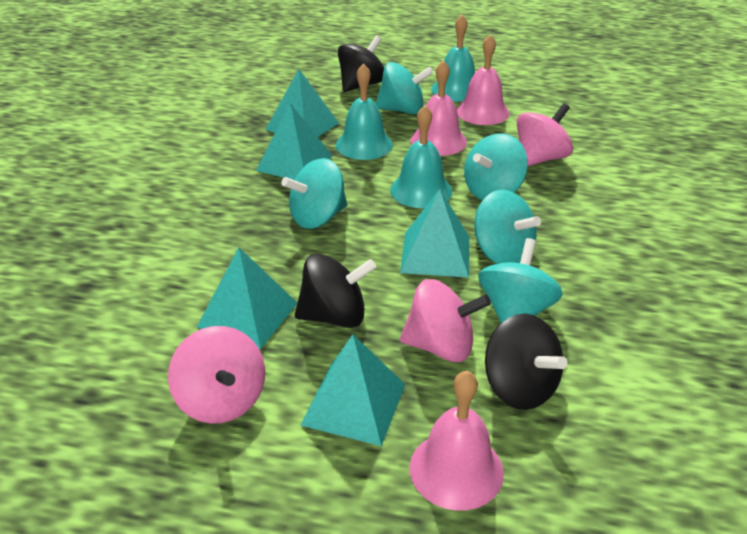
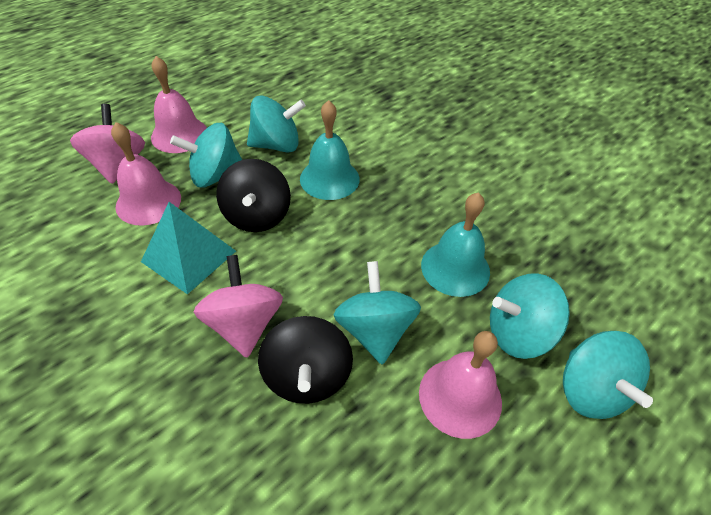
black spinning top: 3 -> 2
pink spinning top: 3 -> 2
turquoise bell: 3 -> 2
turquoise pyramid: 5 -> 1

